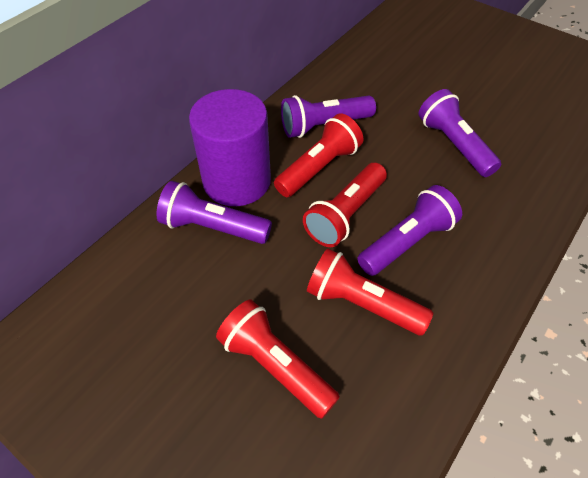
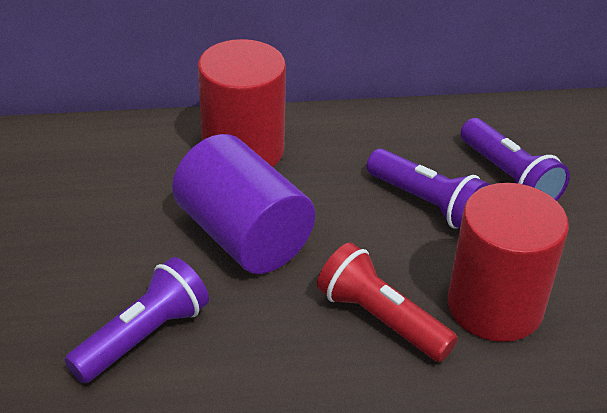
purple flashlight: 4 -> 3
red cylinder: 0 -> 2
red flashlight: 4 -> 1

